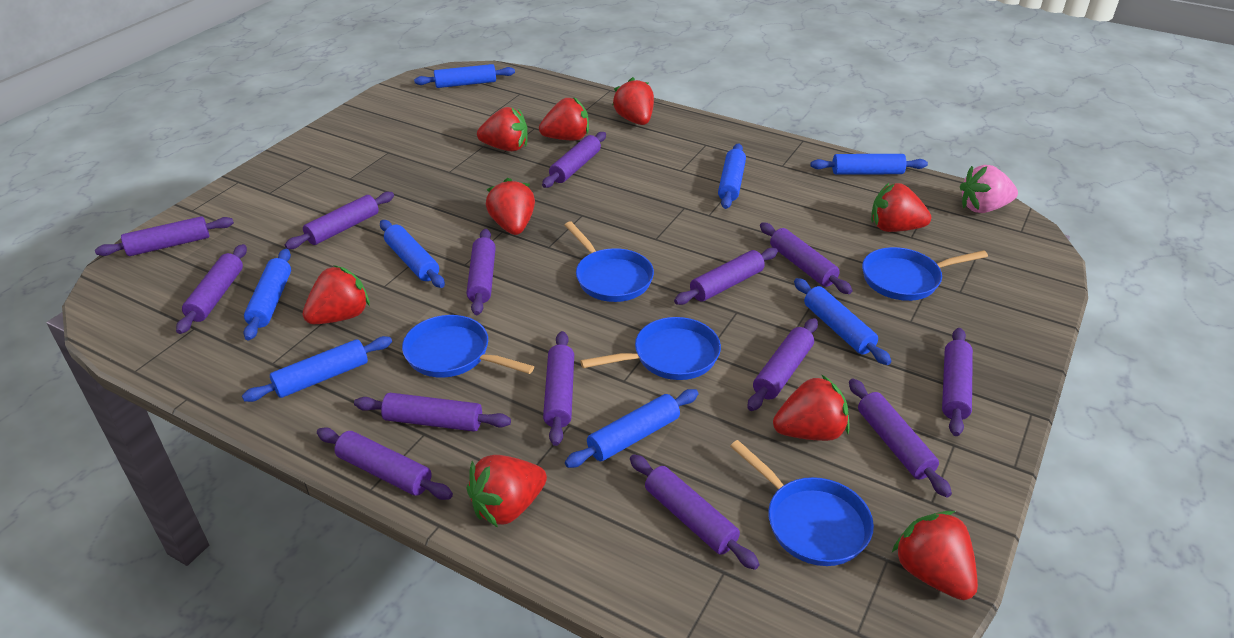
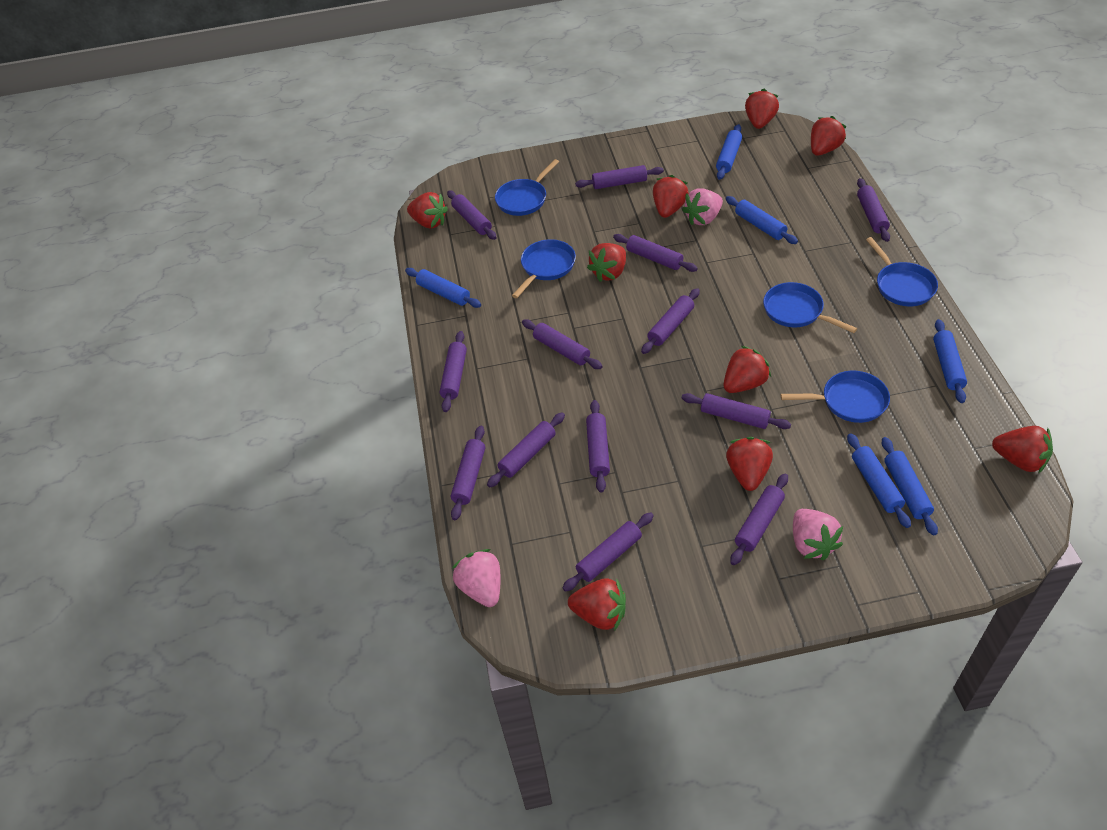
blue rolling pin: 8 -> 6
pink strawberry: 1 -> 3
purple rolling pin: 14 -> 13

